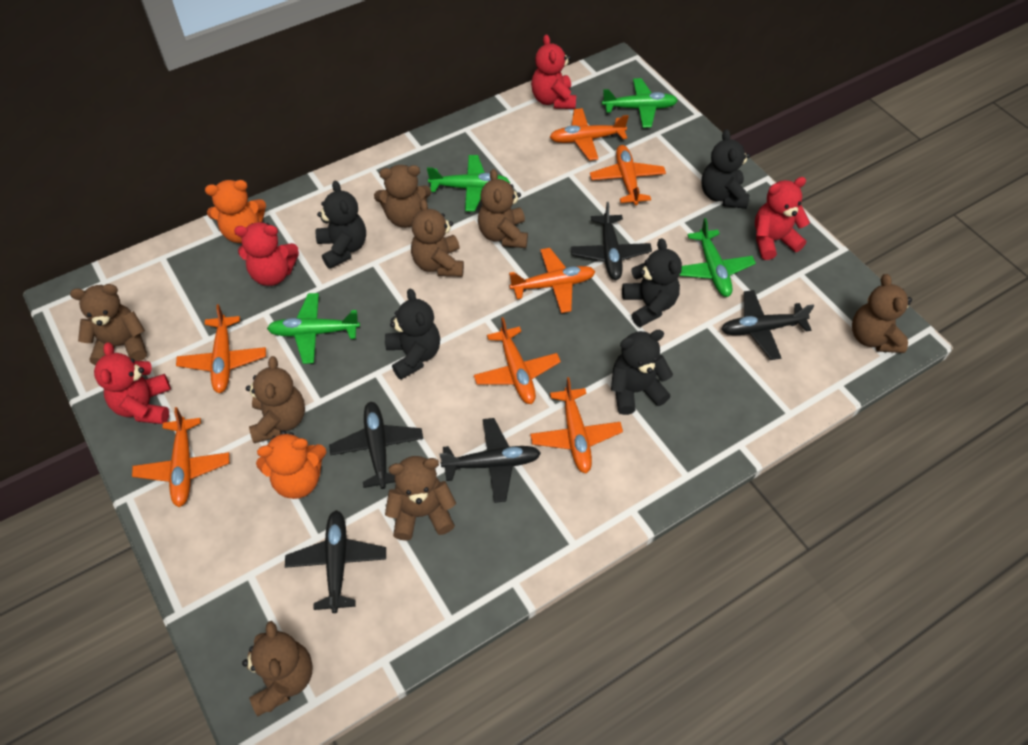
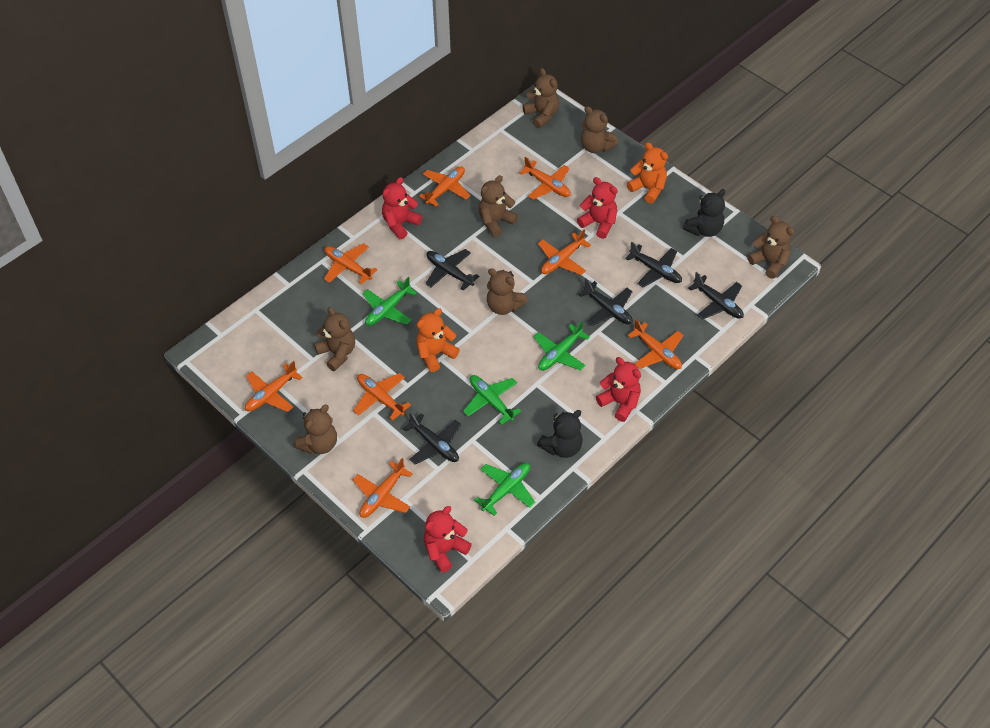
black teddy bear: 5 -> 2
brown teddy bear: 8 -> 7
orange plane: 7 -> 8

